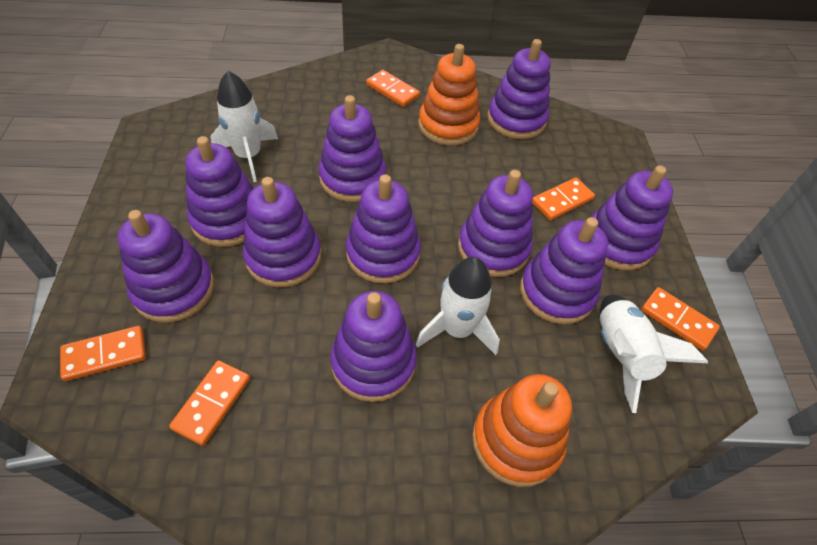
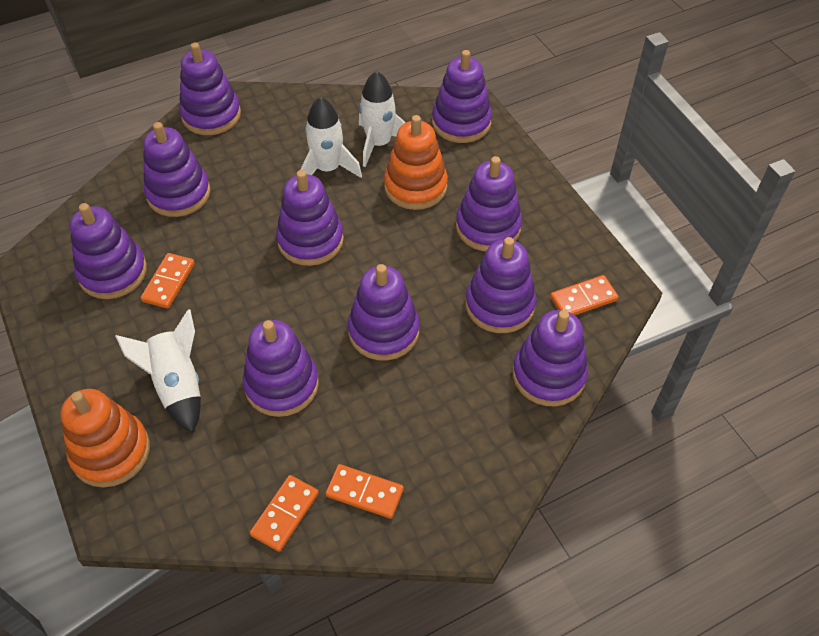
orange domino: 5 -> 4

